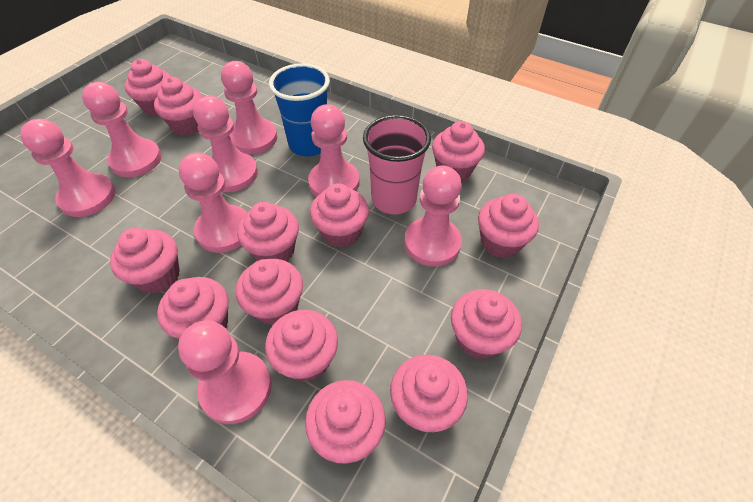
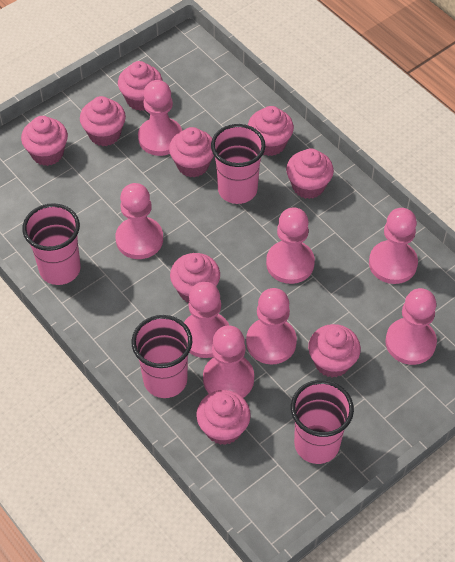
blue cup: 1 -> 0
pink cup: 1 -> 4
pink cupcake: 13 -> 9

